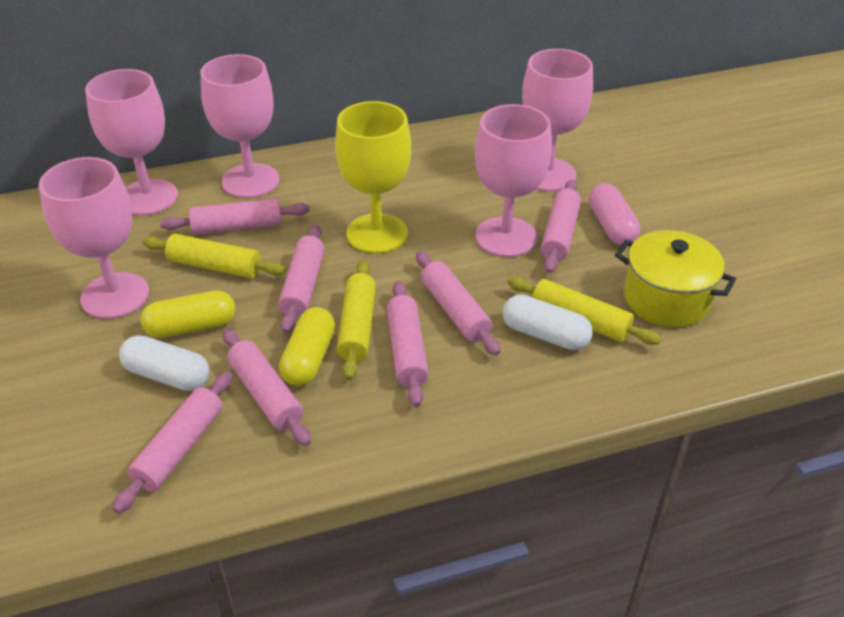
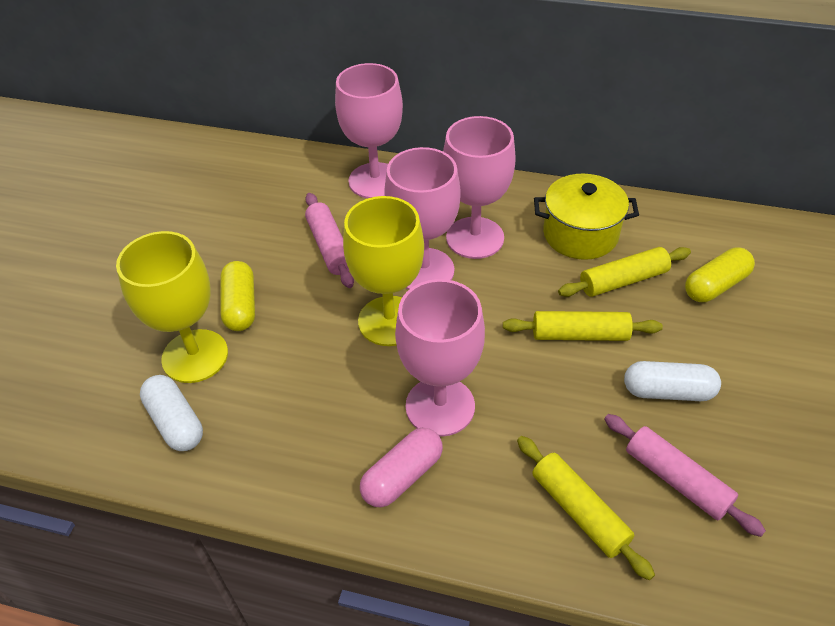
pink goblet: 5 -> 4
pink rolling pin: 7 -> 2
yellow goblet: 1 -> 2

